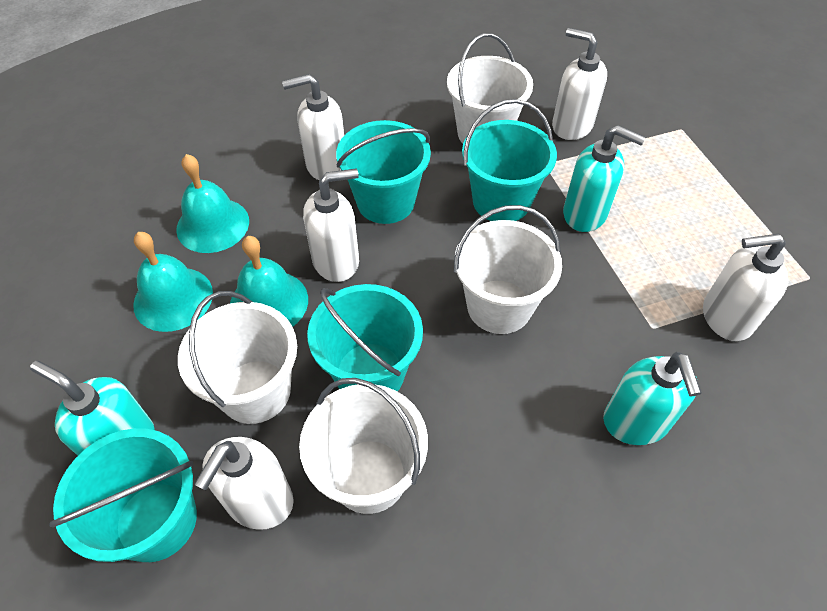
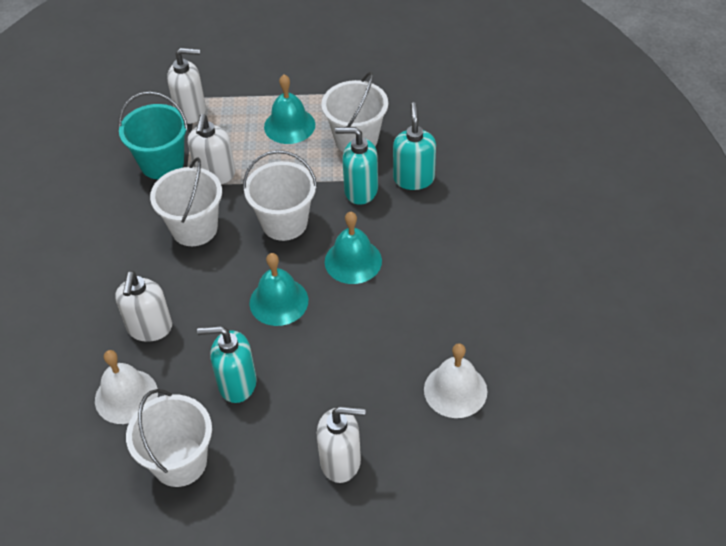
turquoise bucket: 4 -> 1
white bell: 0 -> 2
white soap dispenser: 5 -> 4

